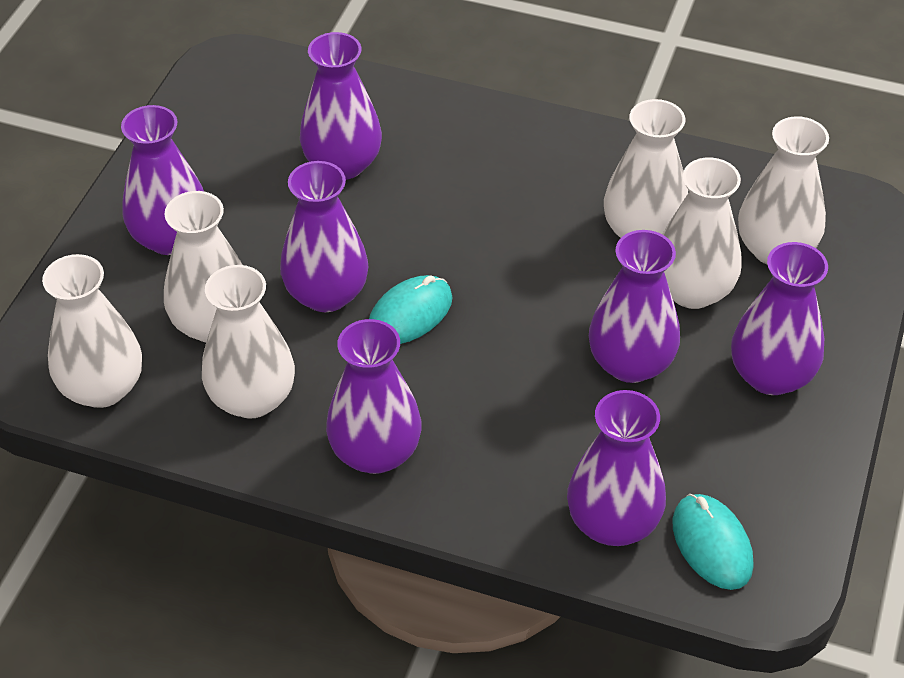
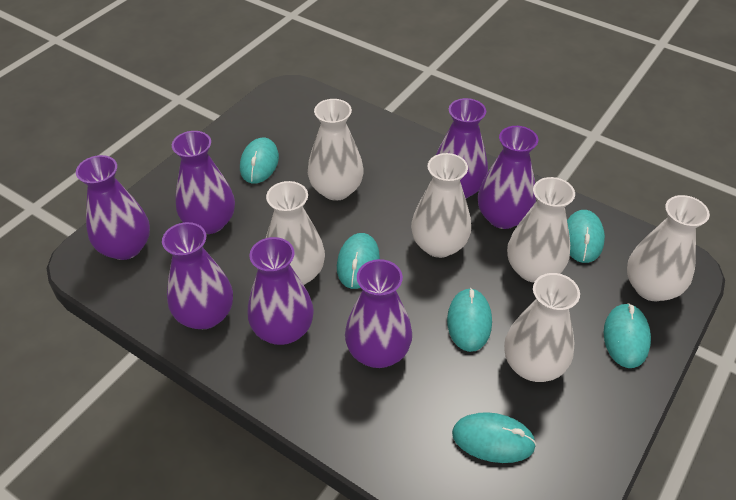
turquoise mouse: 2 -> 6

